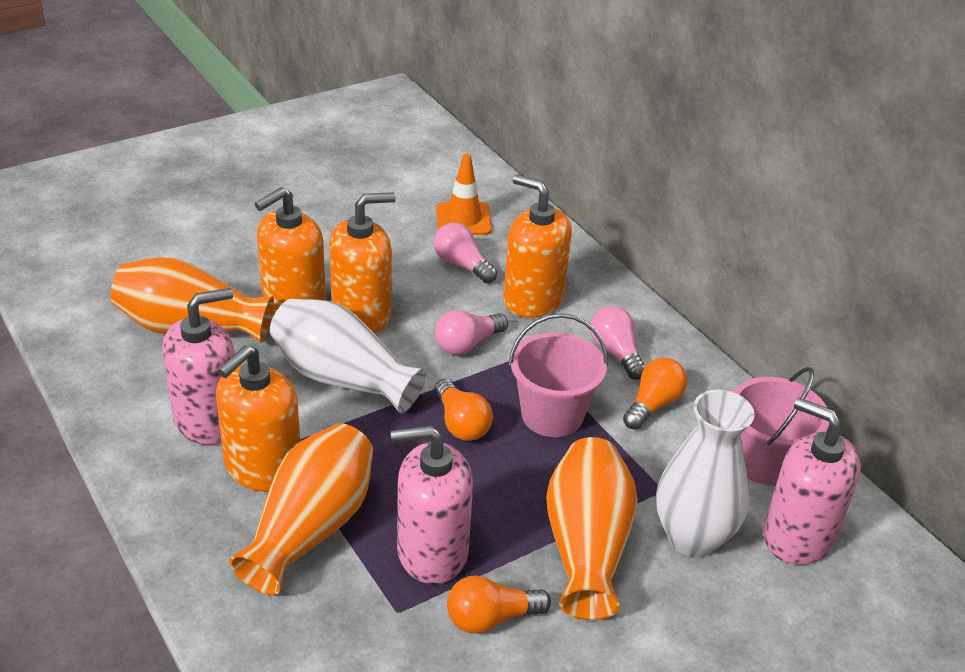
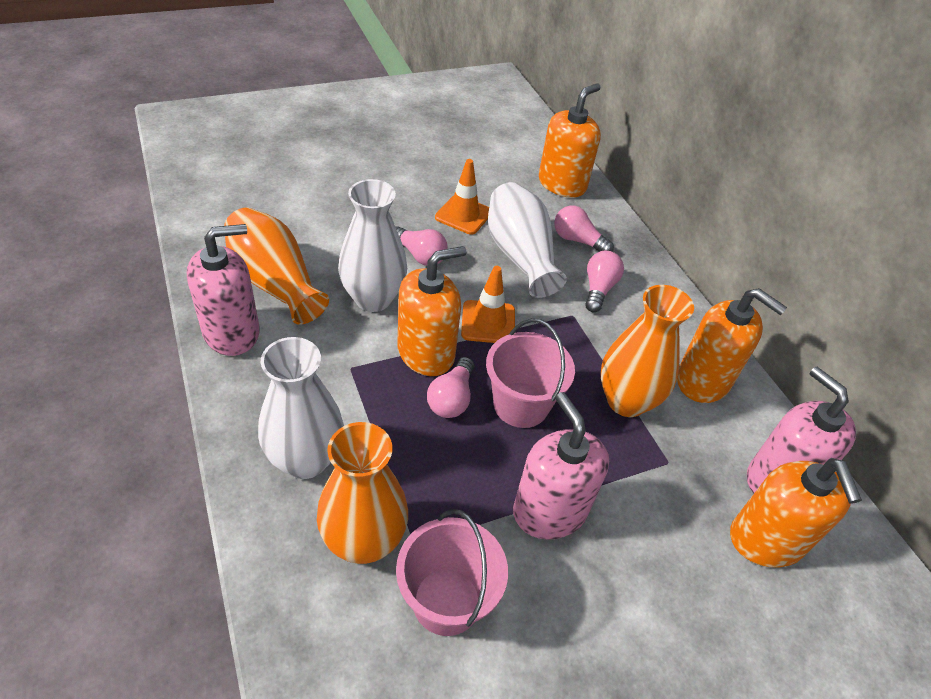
orange light bulb: 3 -> 0
orange traffic cone: 1 -> 2
pink light bulb: 3 -> 4
white vase: 2 -> 3

